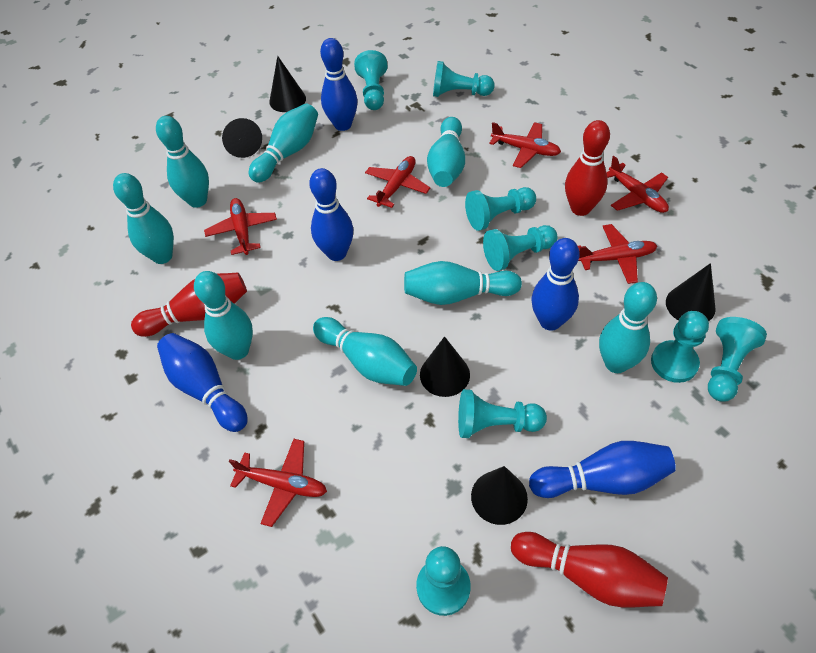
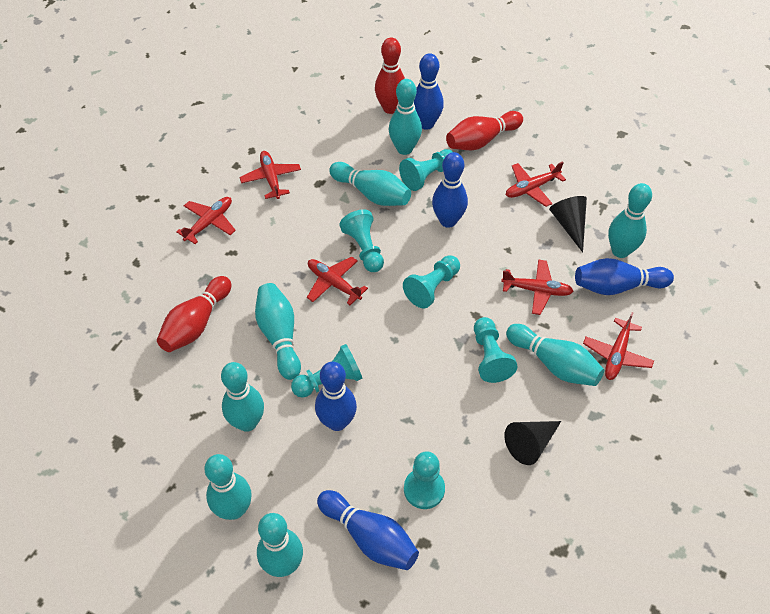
black cone: 5 -> 2
turquoise pawn: 8 -> 6

